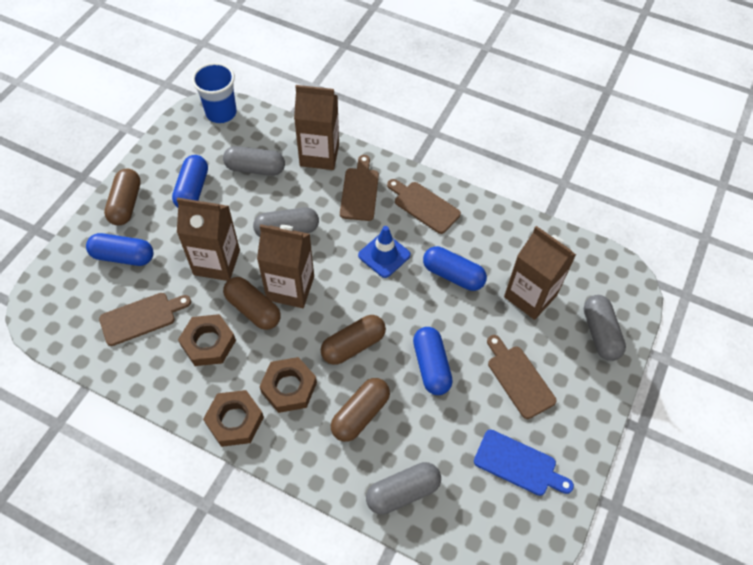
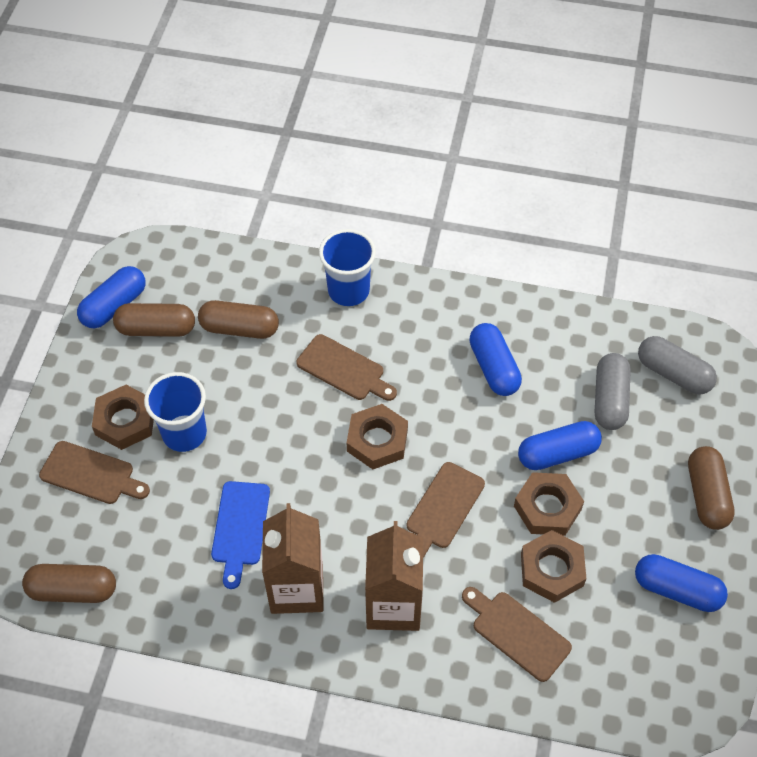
blue cup: 1 -> 2
blue traffic cone: 1 -> 0
brown carton: 4 -> 2
brown nut: 3 -> 4
grey capsule: 4 -> 2

